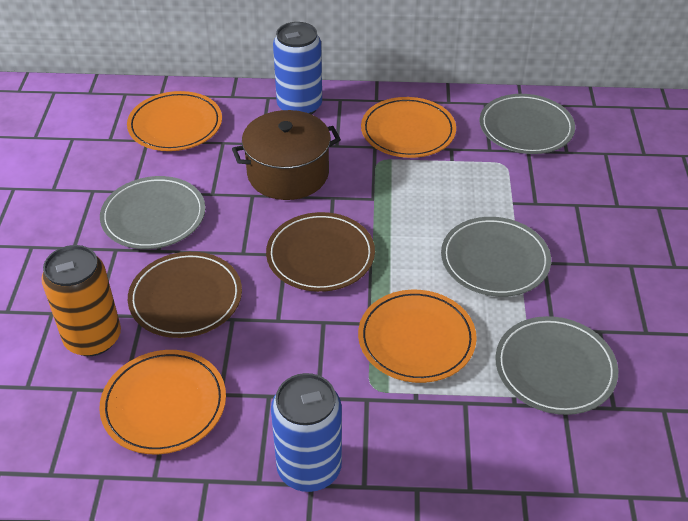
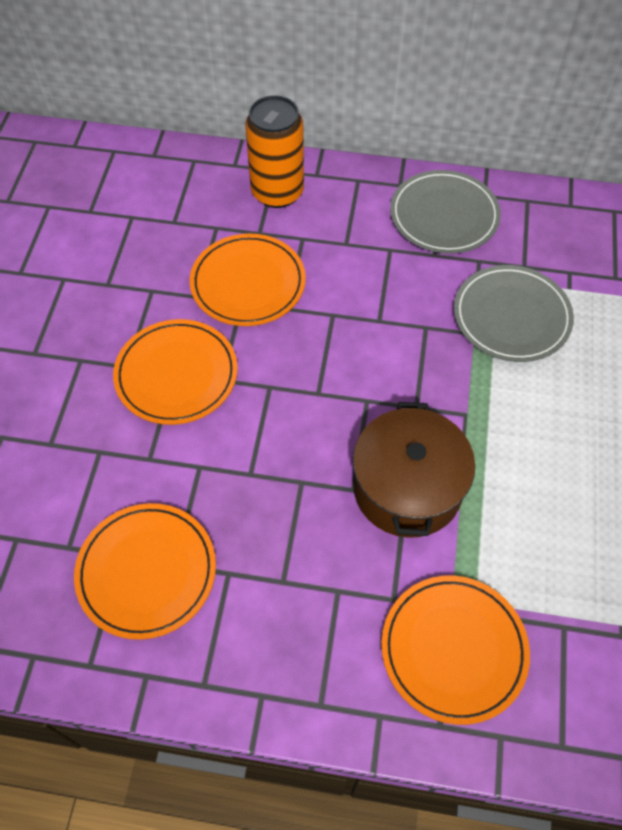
blue can: 2 -> 0
brown plate: 2 -> 0
grey plate: 4 -> 2

